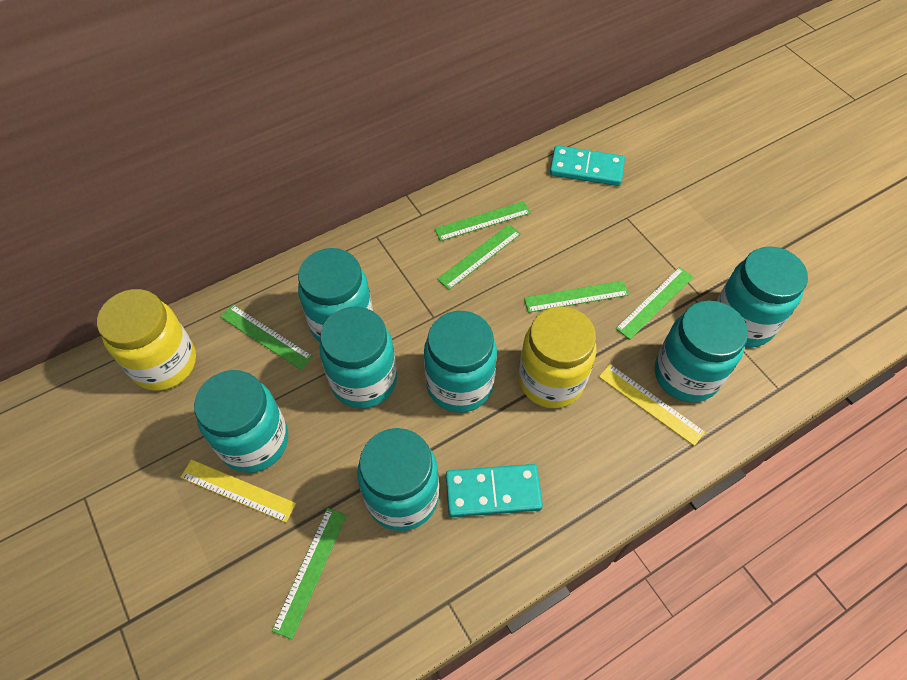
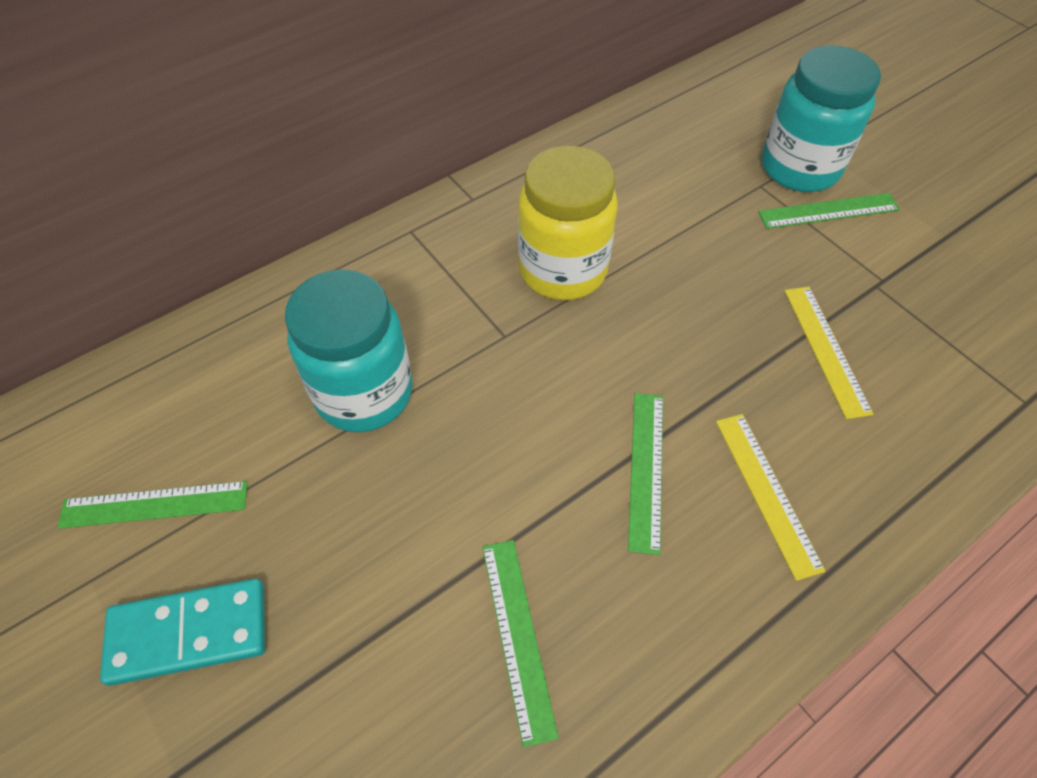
green ruler: 6 -> 4
turquoise domino: 2 -> 1
turquoise jar: 7 -> 2
yellow jar: 2 -> 1

